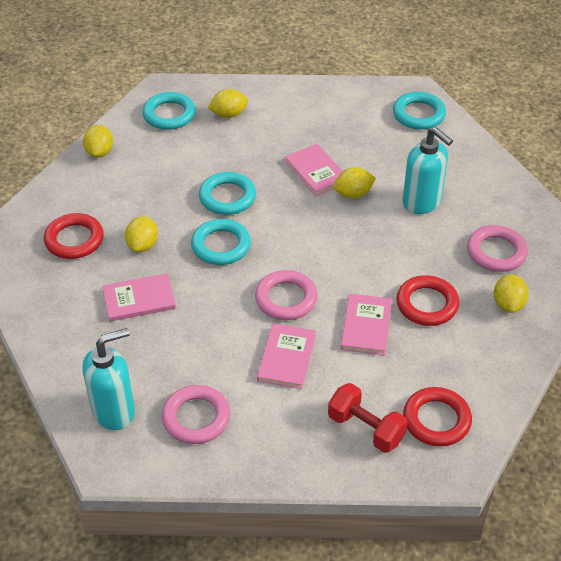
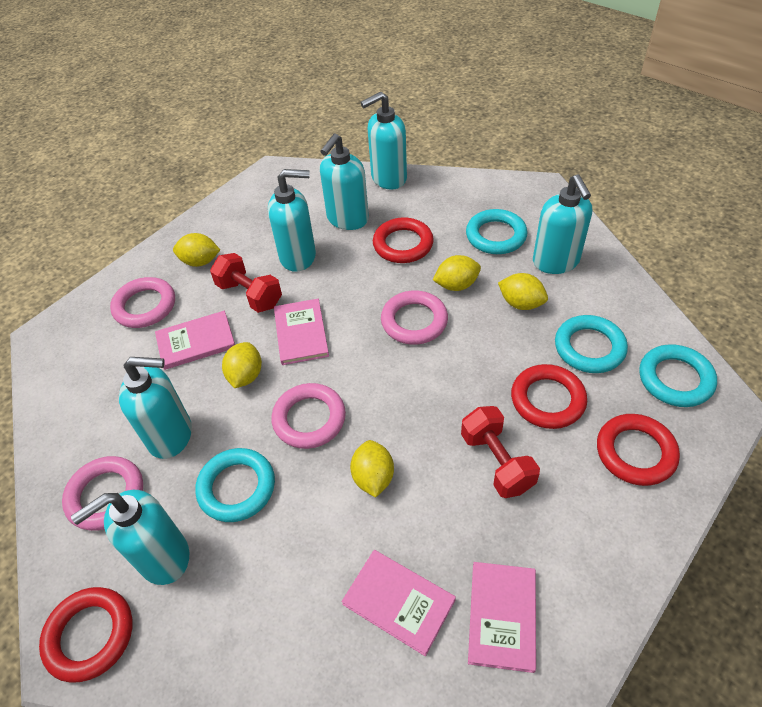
pink ring: 3 -> 4
red dumbbell: 1 -> 2
red ring: 3 -> 4
turquoise soap dispenser: 2 -> 6

